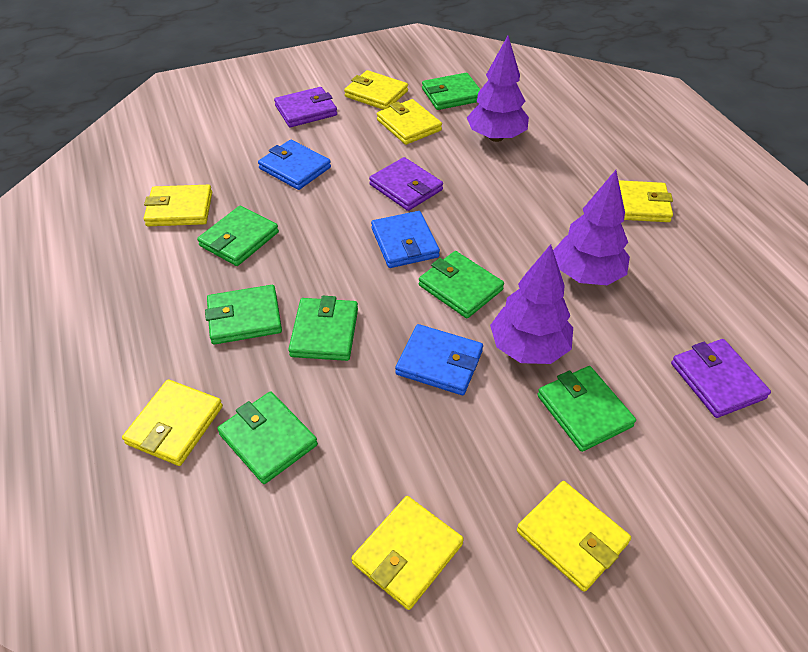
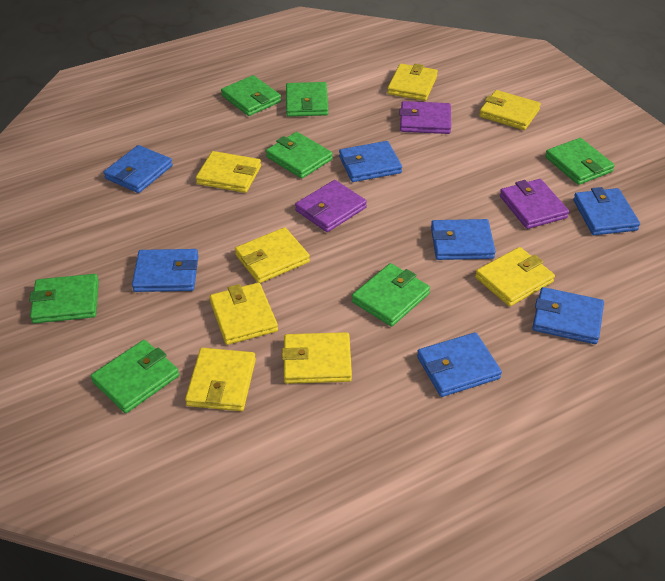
blue wallet: 3 -> 7
purple tree: 3 -> 0
yellow wallet: 7 -> 8

